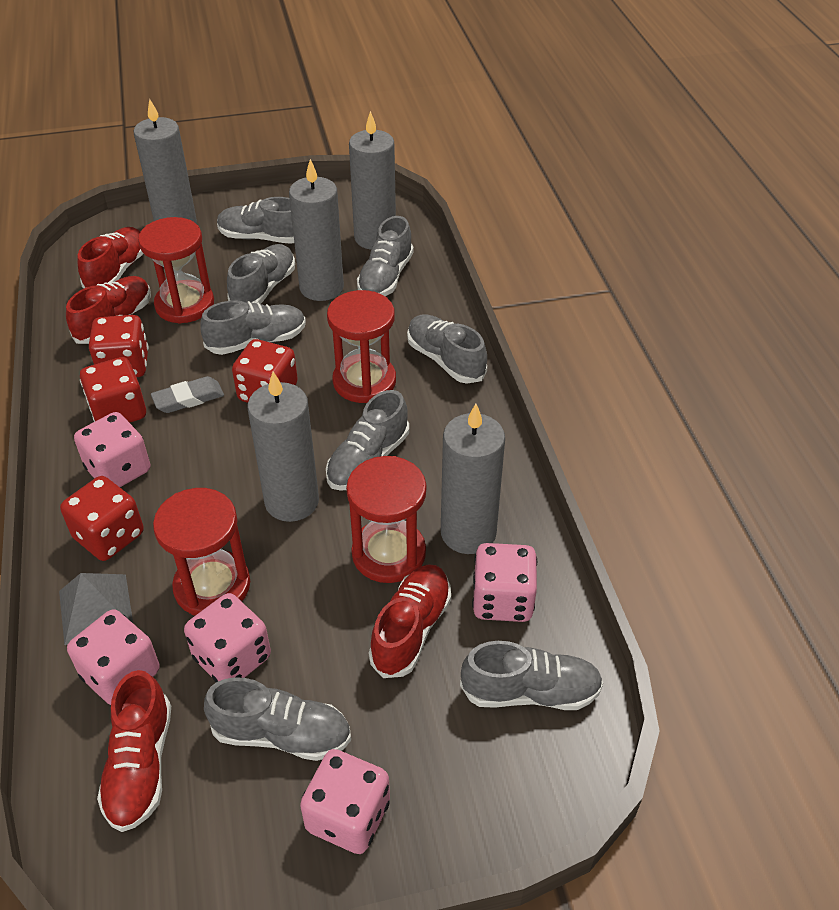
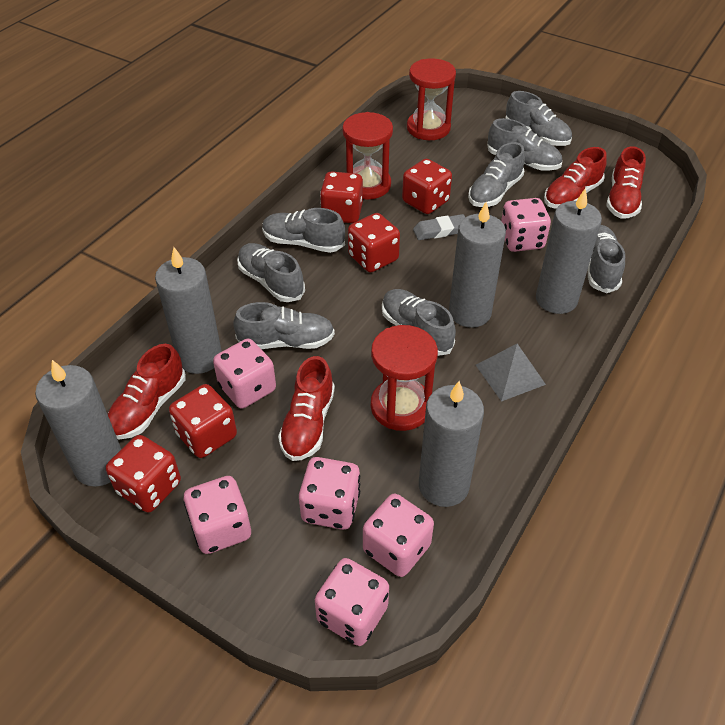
pink dice: 5 -> 6
red dice: 4 -> 5
red hourglass: 4 -> 3

